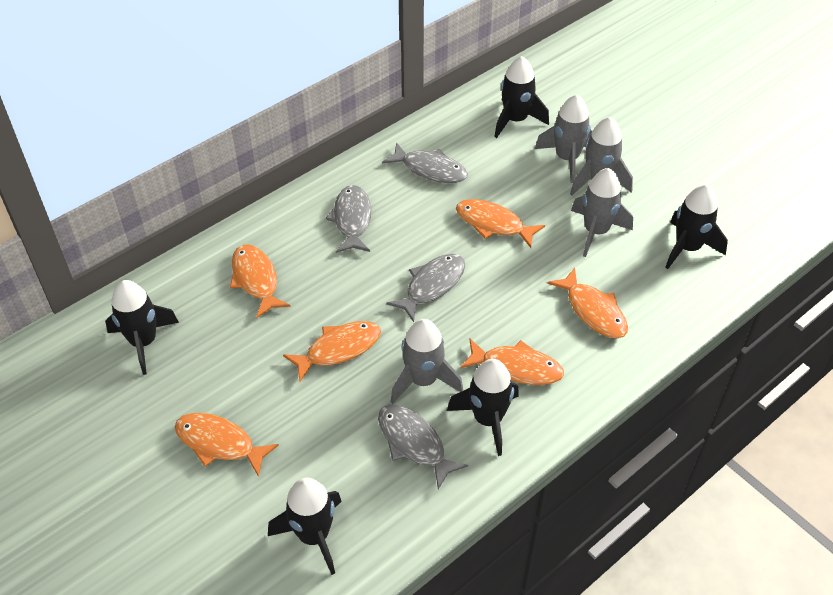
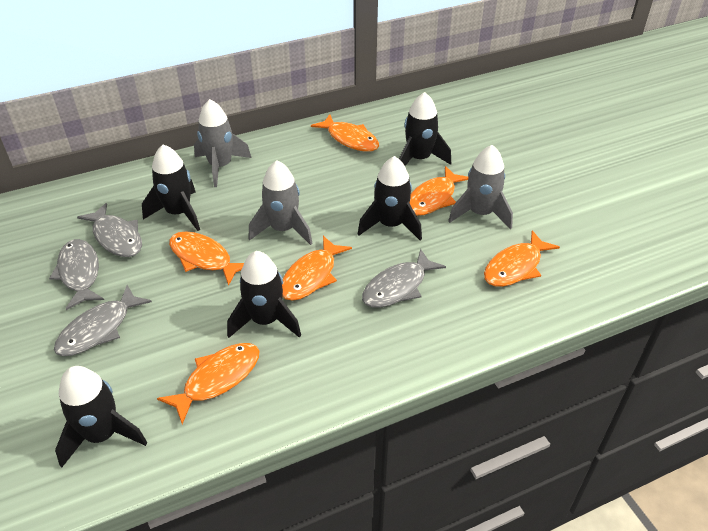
grey rocket: 4 -> 3

